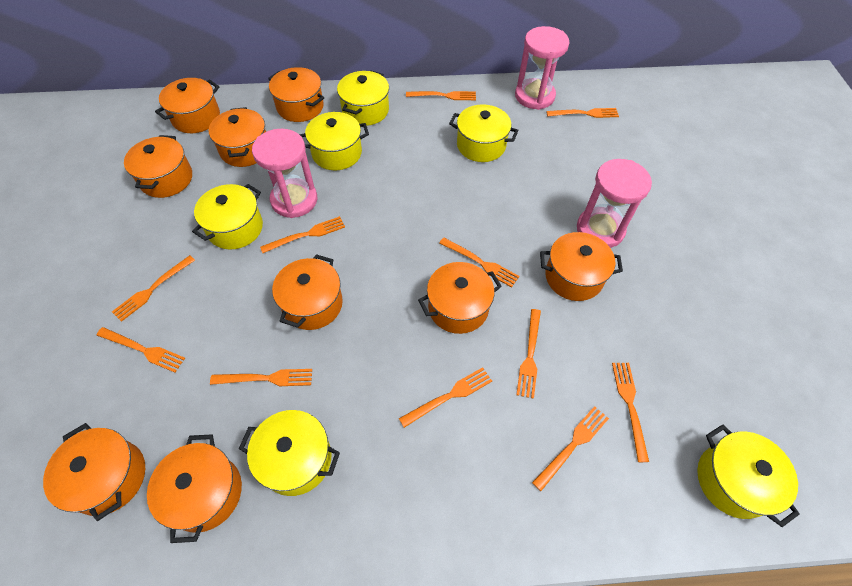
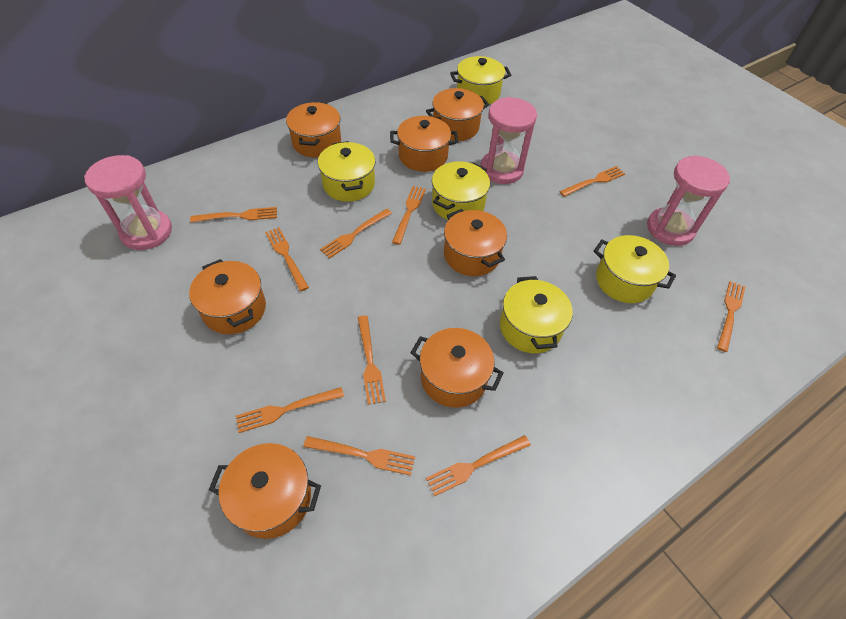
orange fork: 11 -> 10
orange pot: 9 -> 7
yellow pot: 6 -> 5

